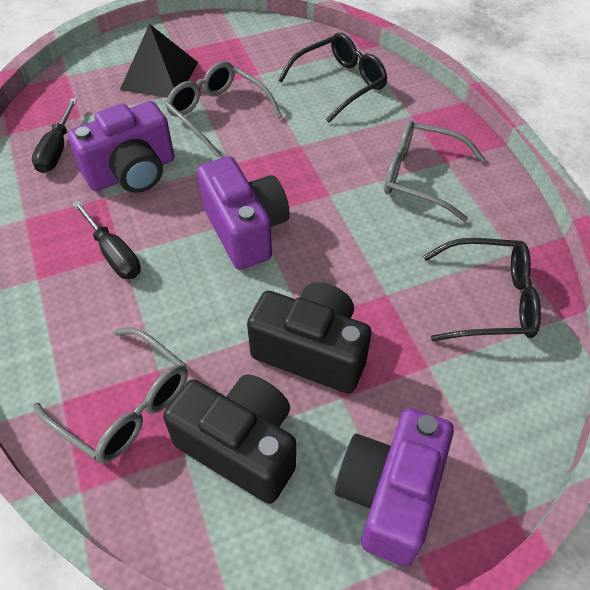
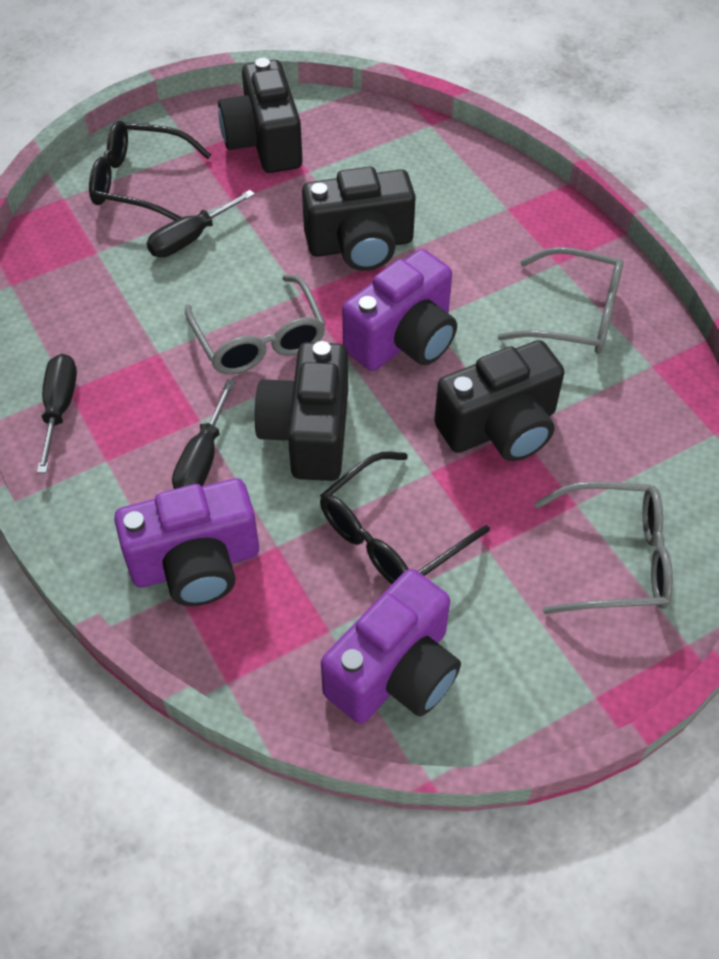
black camera: 2 -> 4
black pyramid: 1 -> 0
black screwdriver: 2 -> 3

